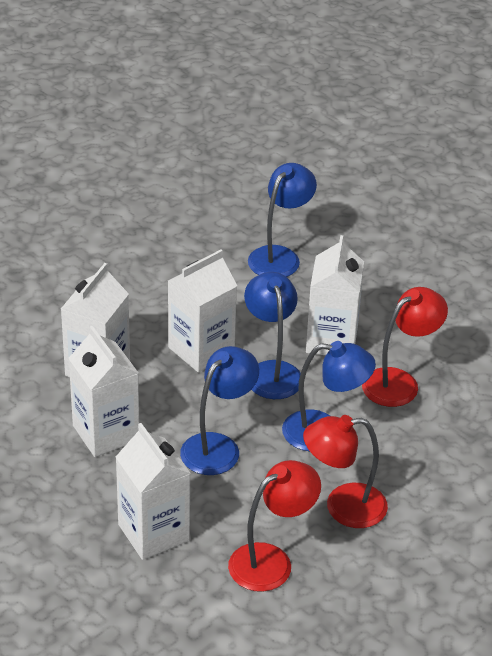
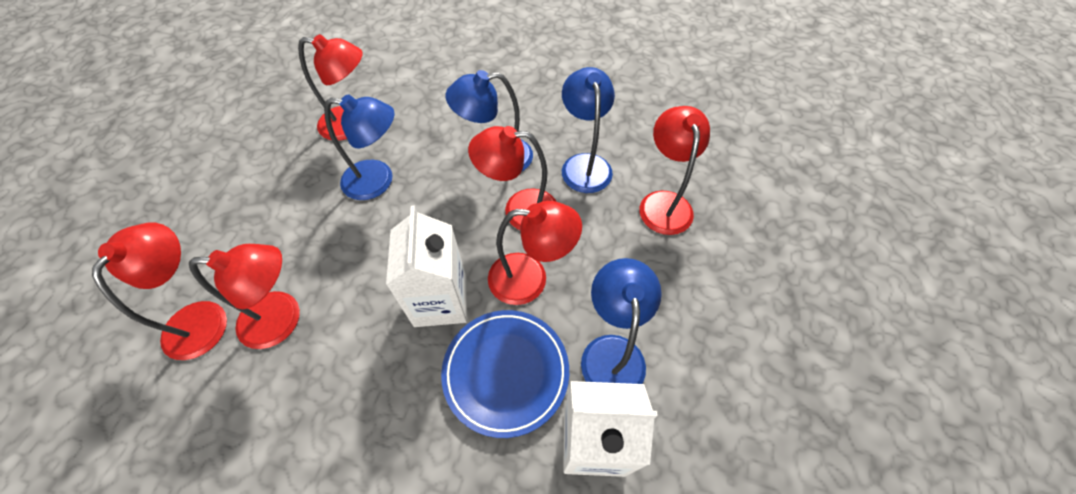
blue plate: 0 -> 1
red lamp: 3 -> 6
white carton: 5 -> 2

